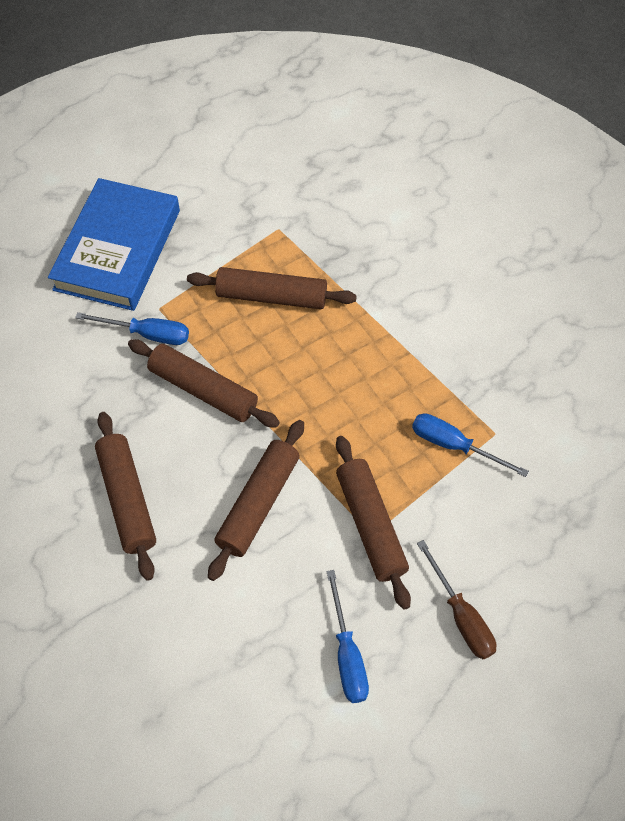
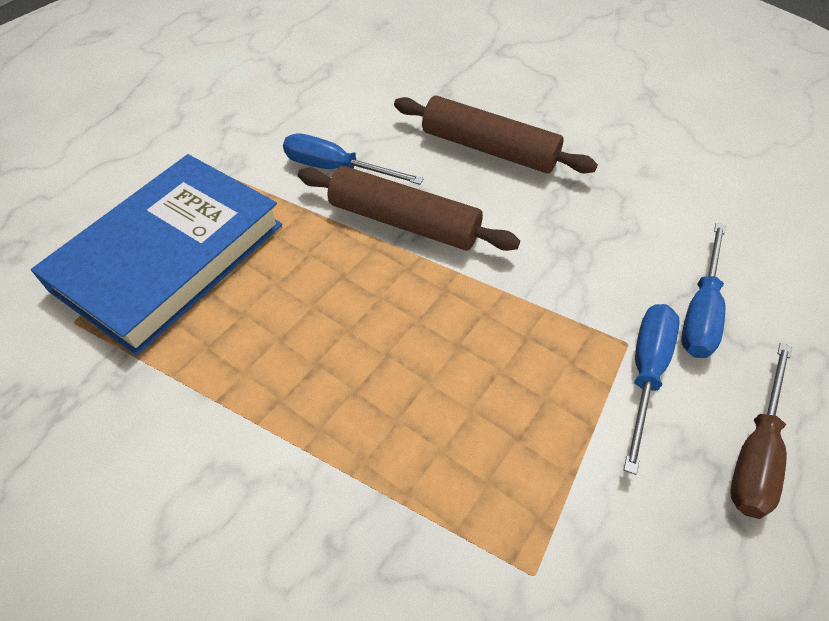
brown rolling pin: 5 -> 2

